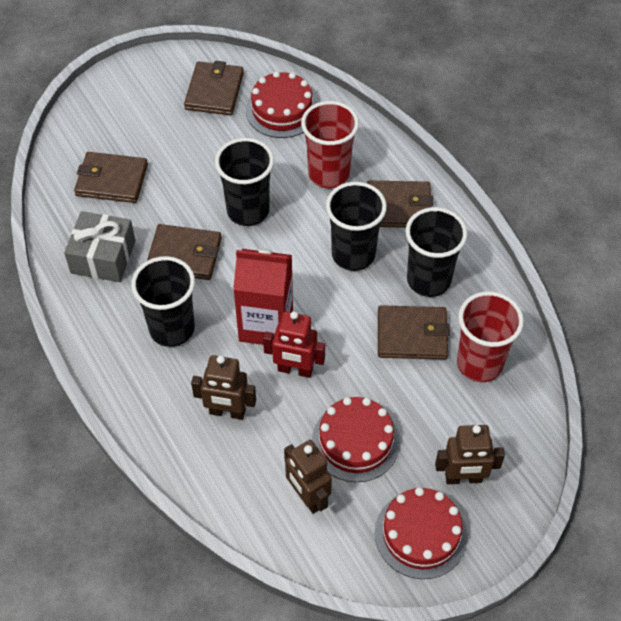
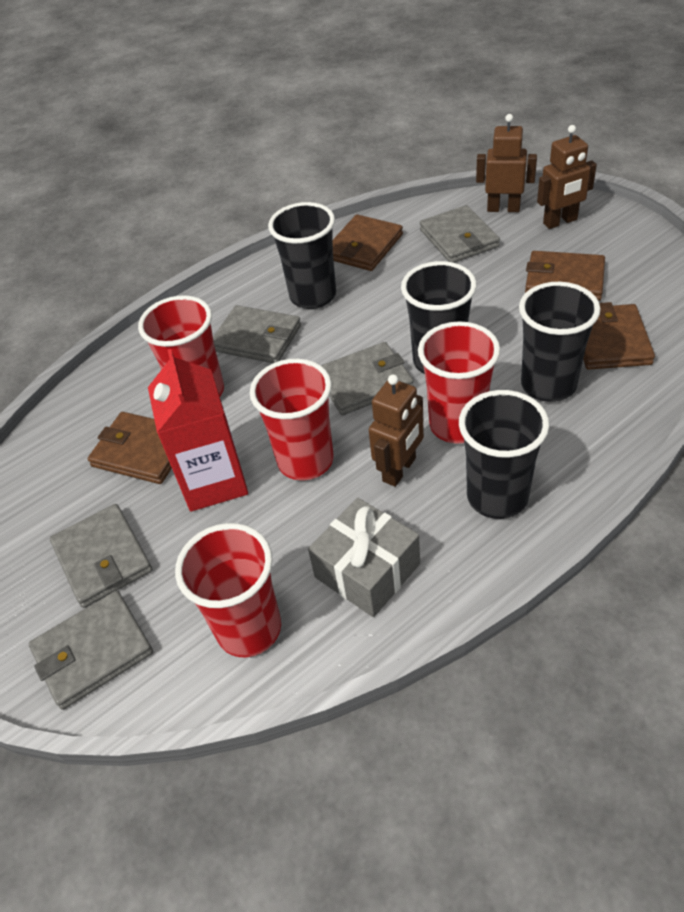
brown wallet: 5 -> 4
grey wallet: 0 -> 5
red cake: 3 -> 0
red cup: 2 -> 4
red robot: 1 -> 0

